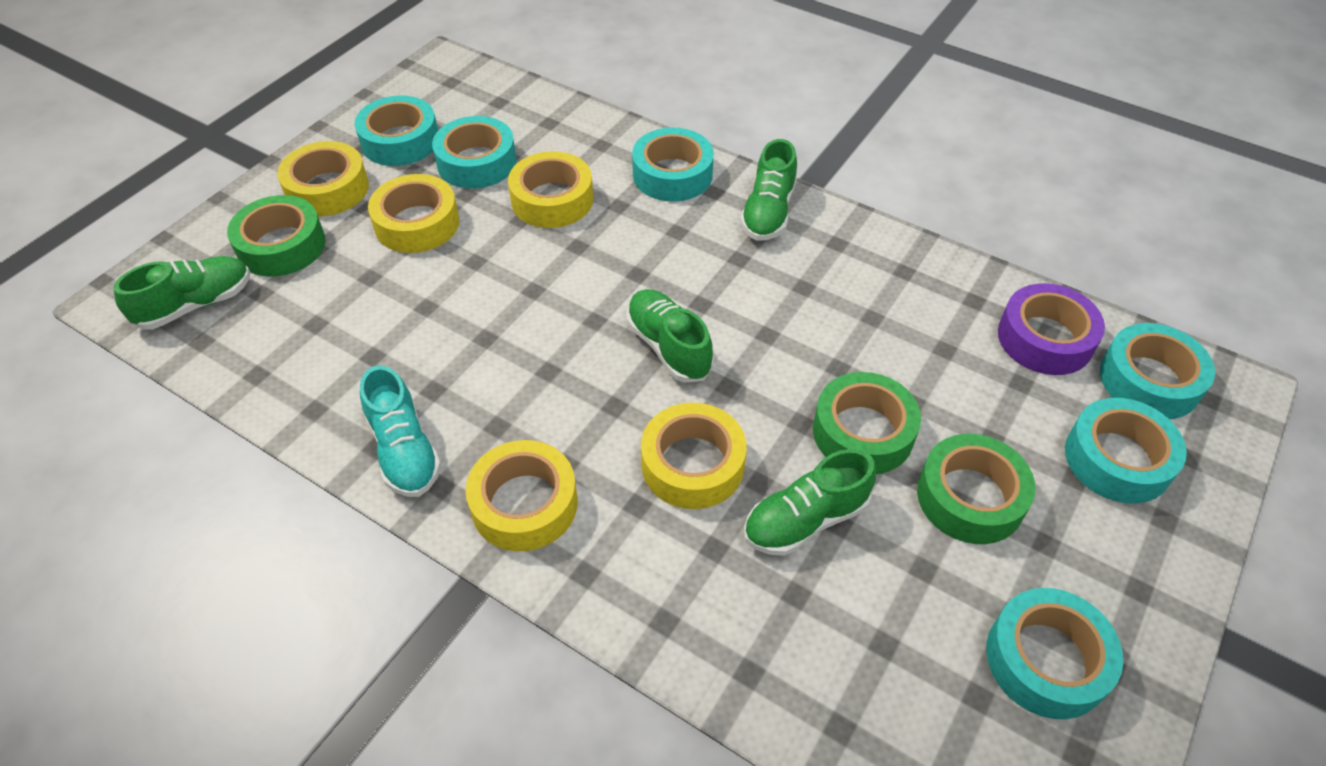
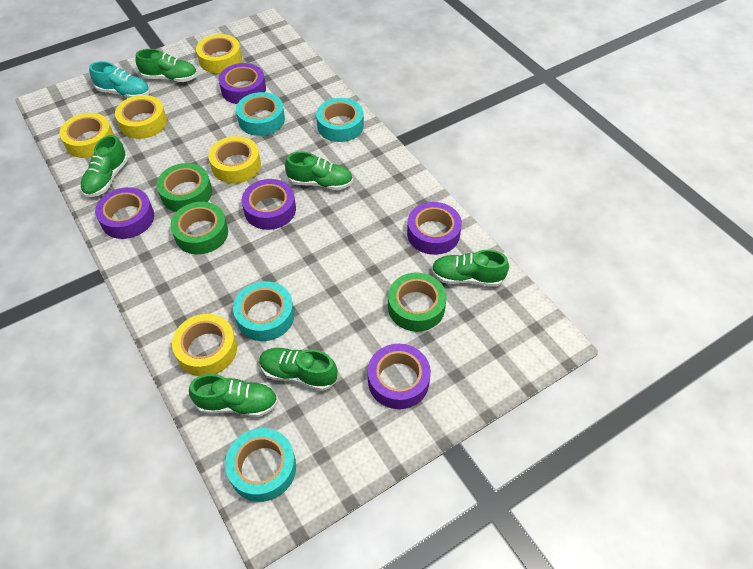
green shoe: 4 -> 6
purple tape: 1 -> 5
turquoise tape: 6 -> 4

